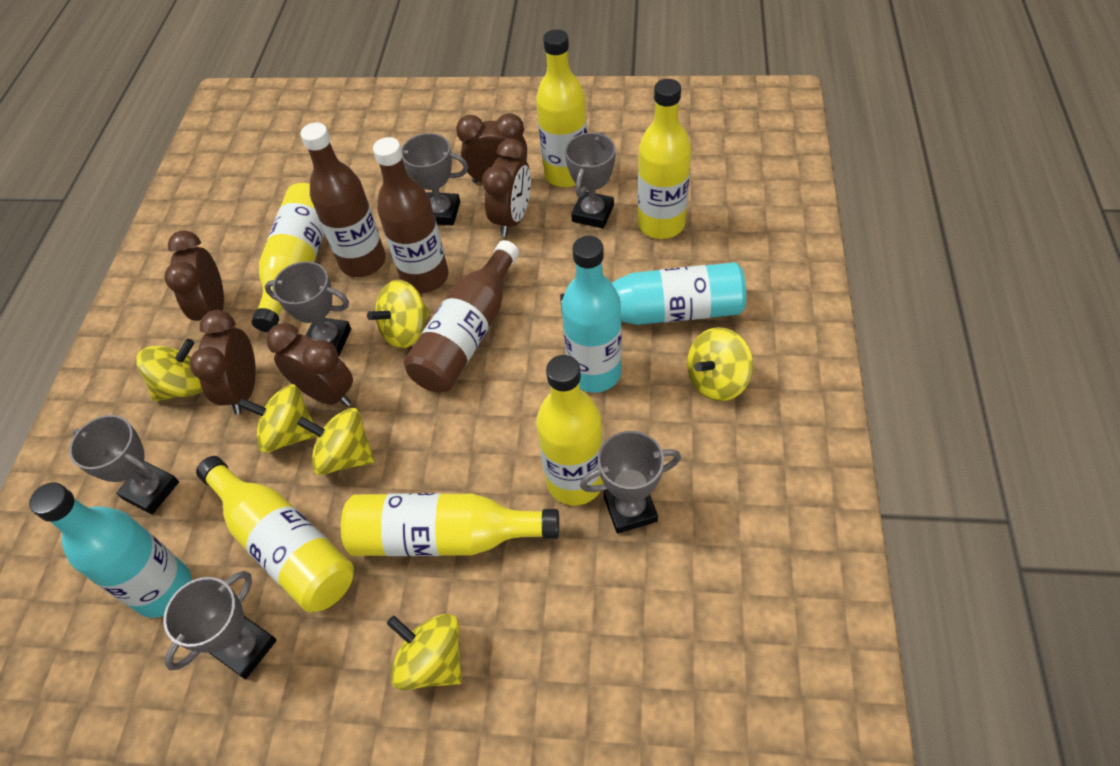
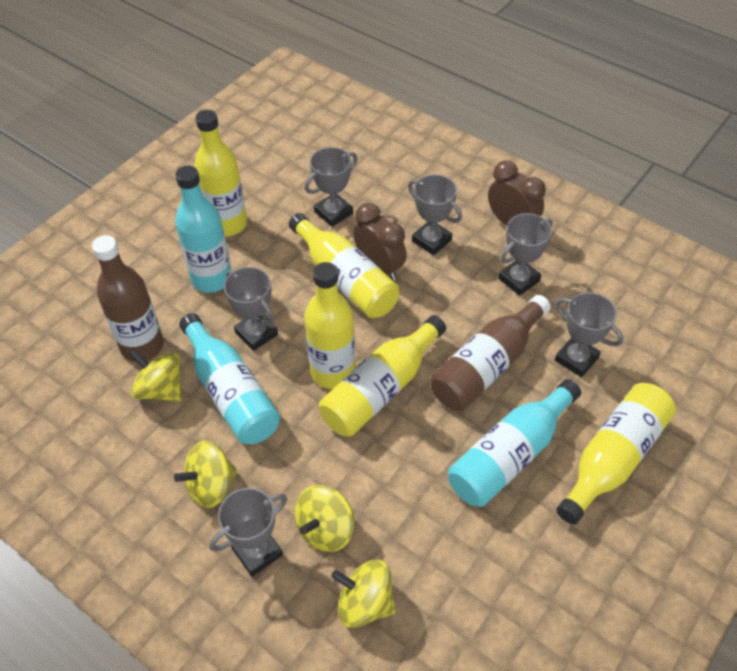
brown bottle: 3 -> 2
brown clock: 5 -> 2
yellow bottle: 6 -> 5
yellow spinning top: 6 -> 4

